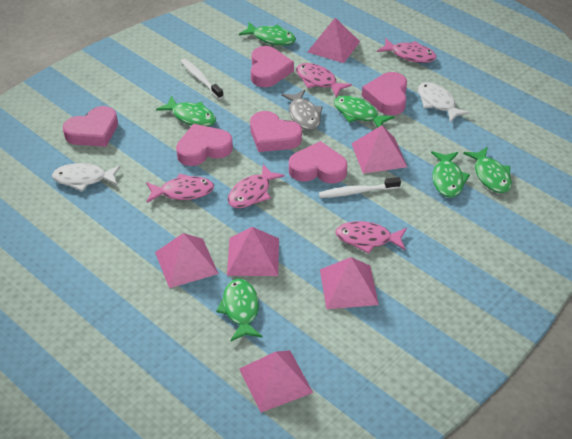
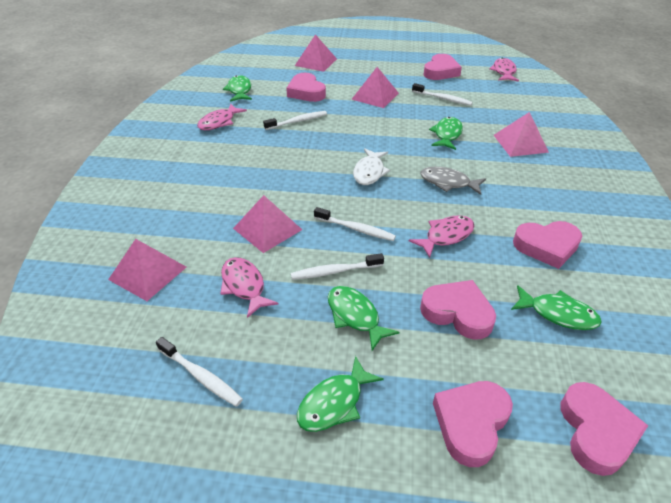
green fish: 6 -> 5
pink fish: 5 -> 4
pink pyramid: 6 -> 5
white fish: 2 -> 1
white toothbrush: 2 -> 5

